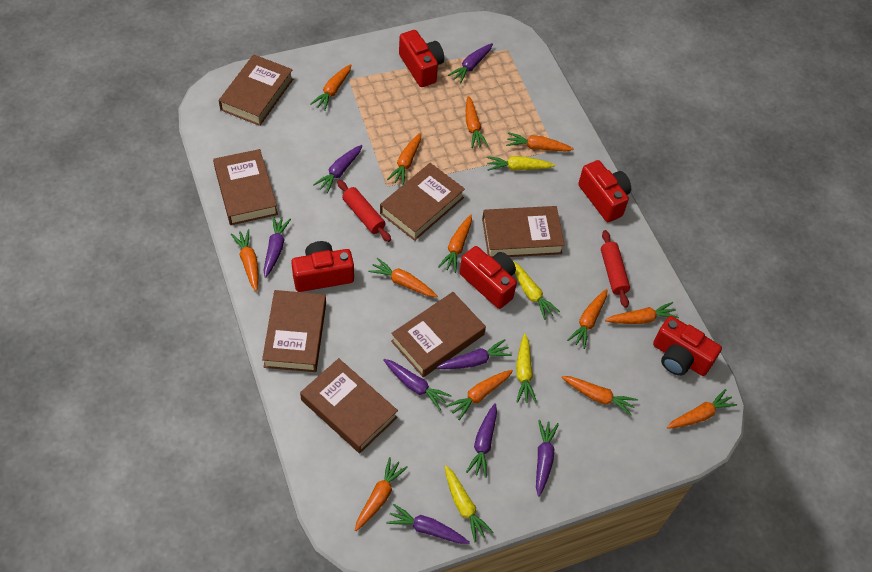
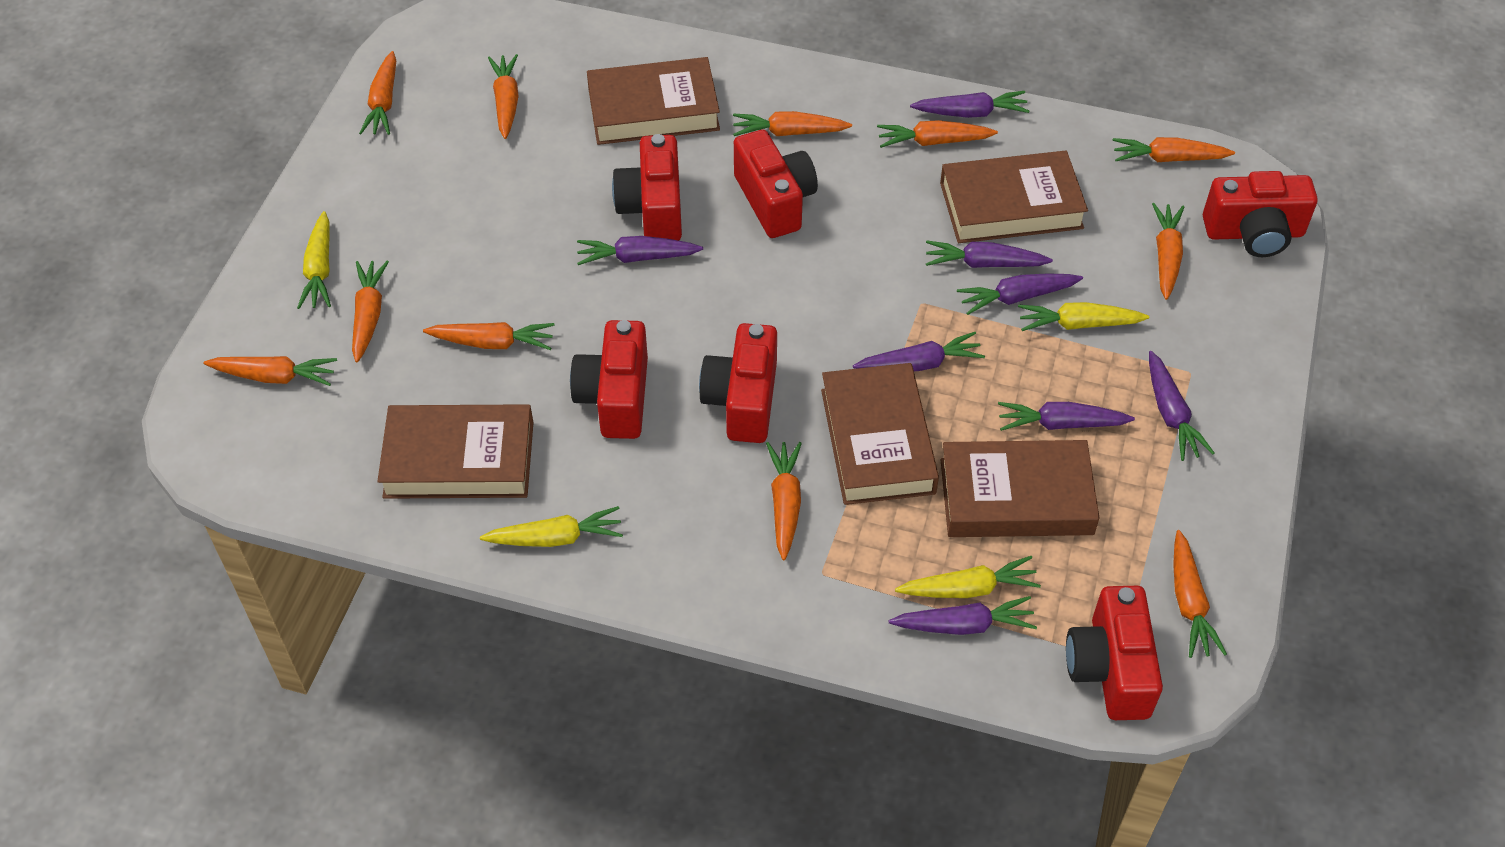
brown book: 7 -> 5
orange carrot: 13 -> 11
red camera: 5 -> 6
red rolling pin: 2 -> 0

